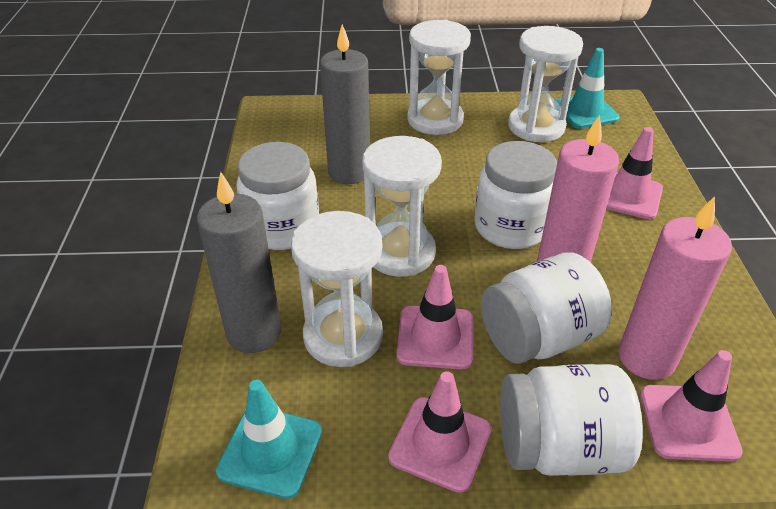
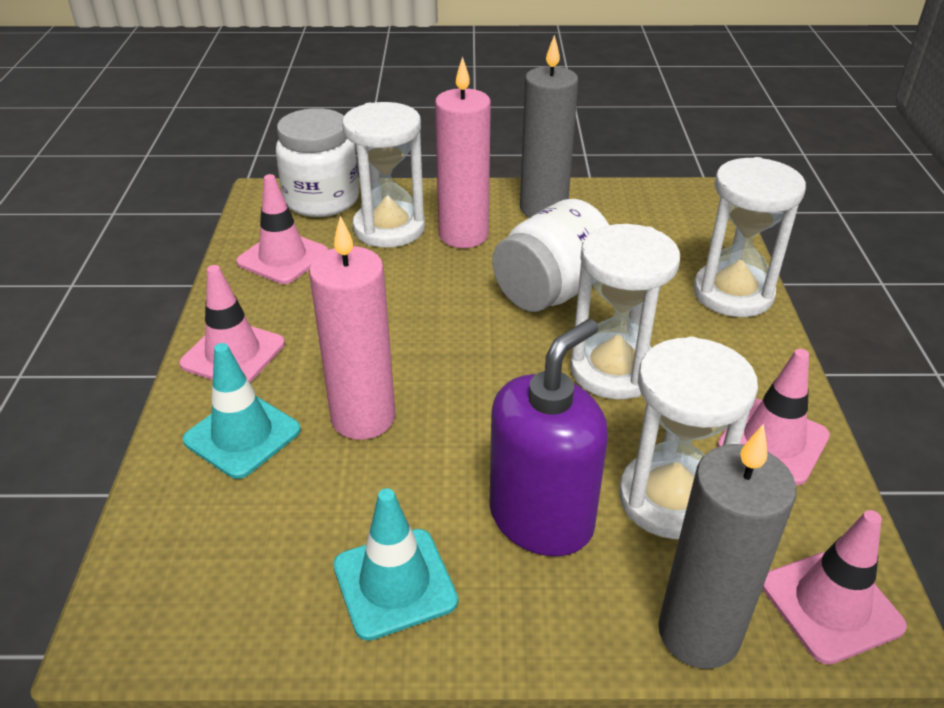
purple soap dispenser: 0 -> 1
white jar: 4 -> 2

